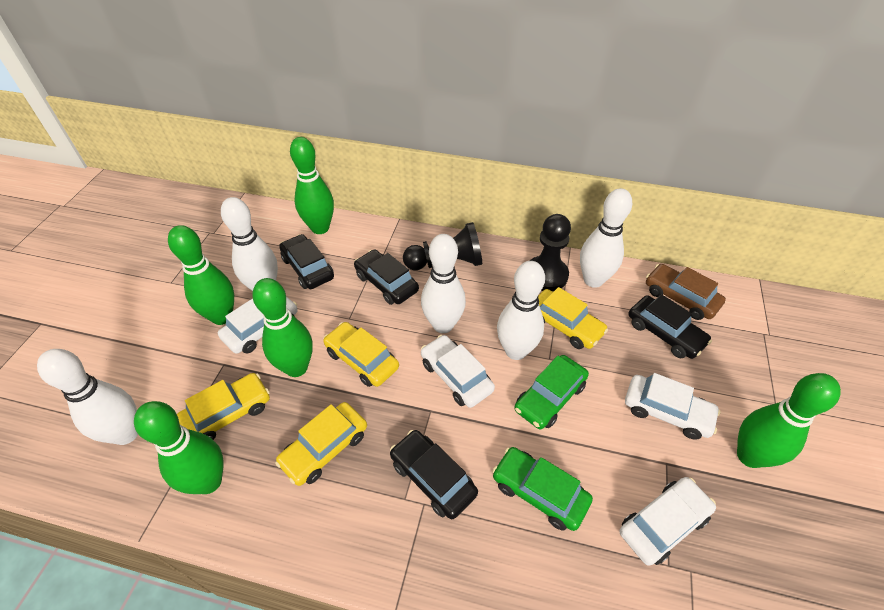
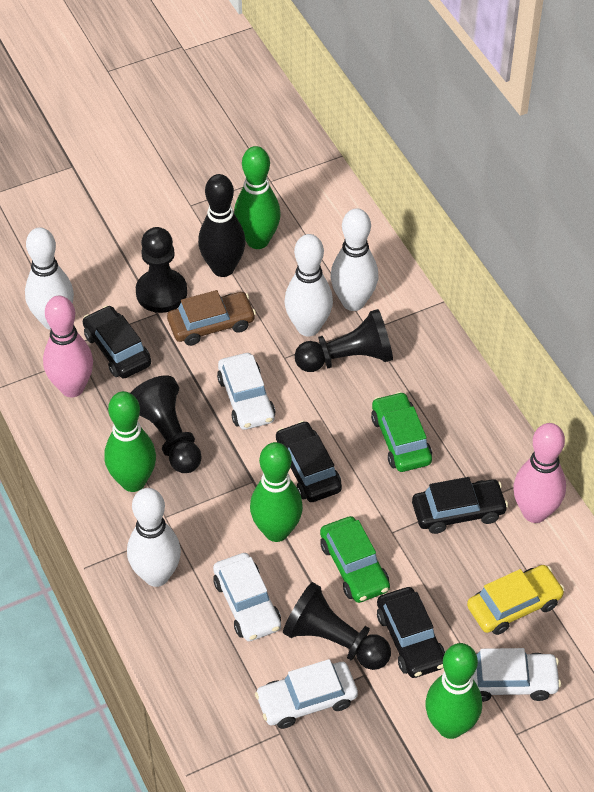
black bowling pin: 0 -> 1
black pawn: 2 -> 4
green bowling pin: 5 -> 4
pink bowling pin: 0 -> 2
white bowling pin: 5 -> 4
yellow car: 4 -> 1

